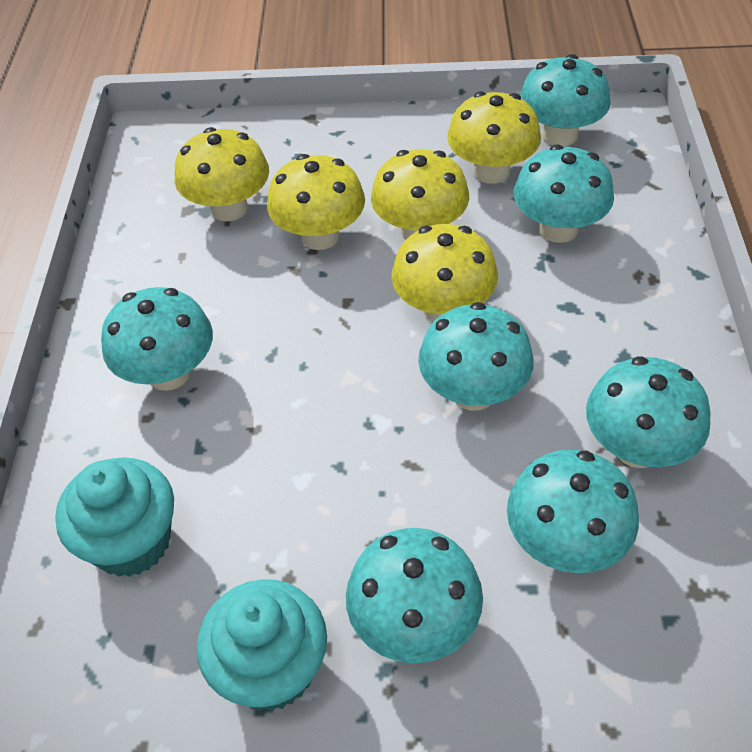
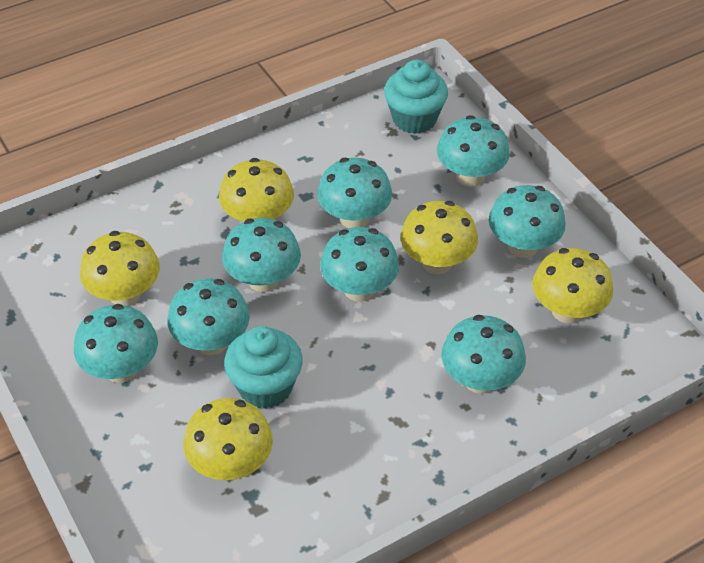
turquoise mushroom: 7 -> 8

